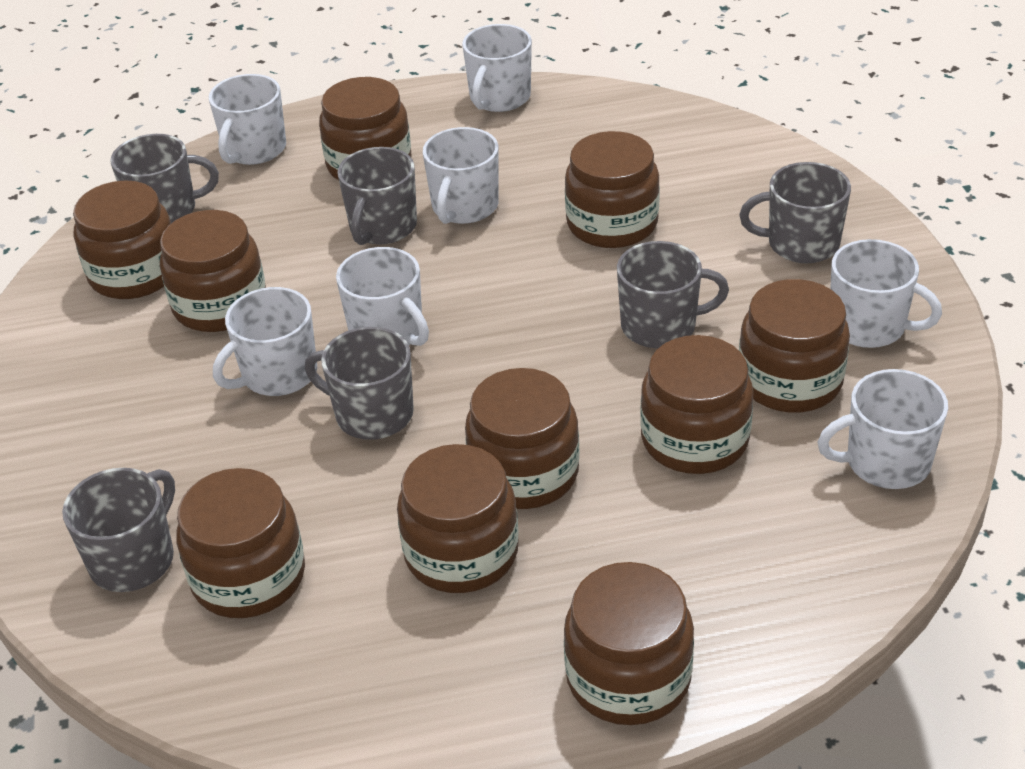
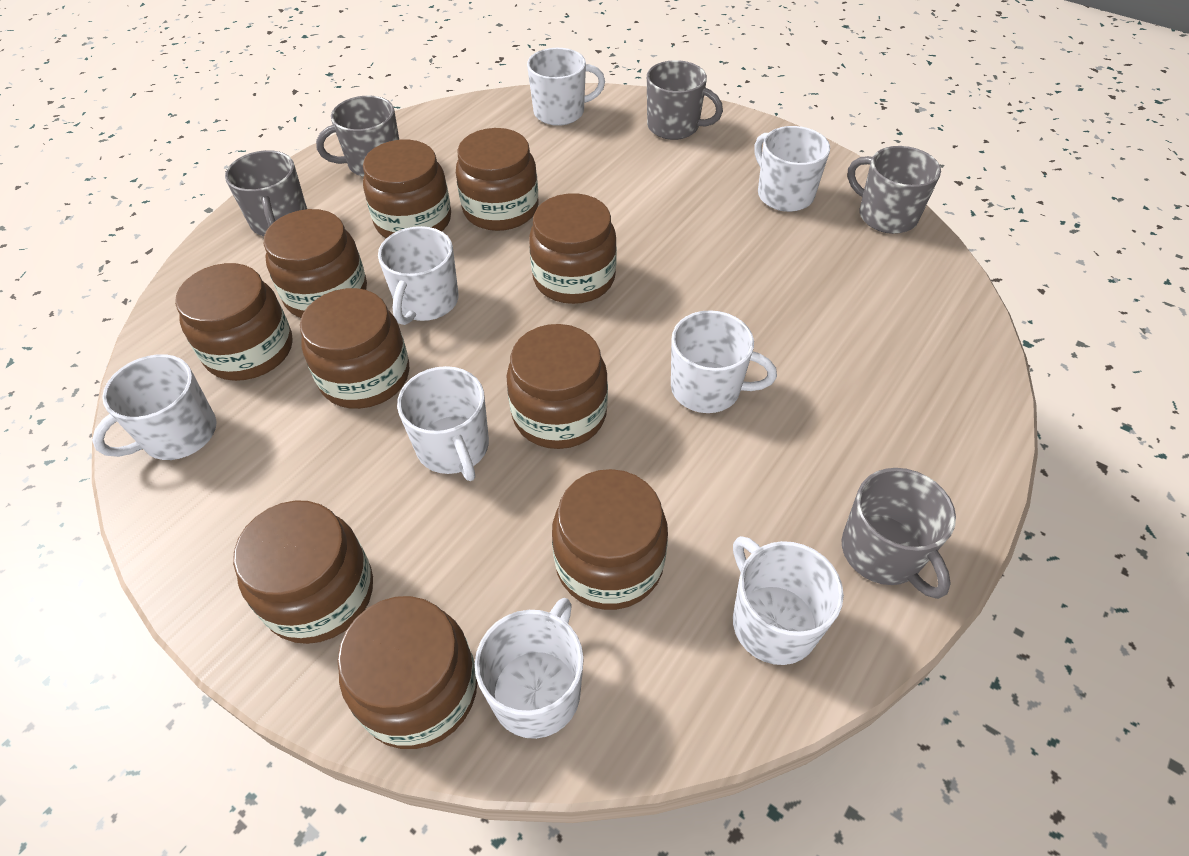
grey mug: 6 -> 5
white mug: 7 -> 8

